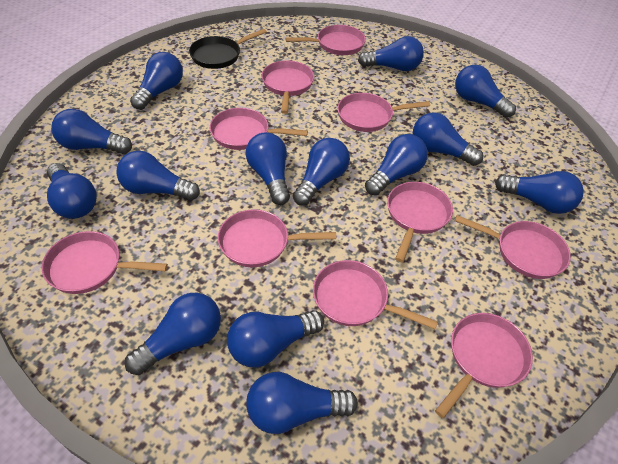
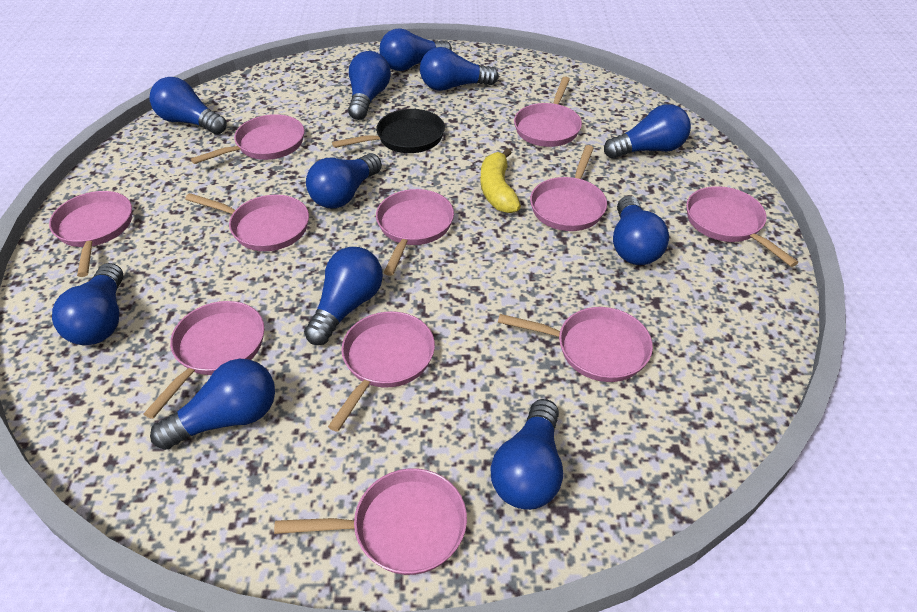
blue light bulb: 14 -> 11
pink pan: 10 -> 11
yellow banana: 0 -> 1

